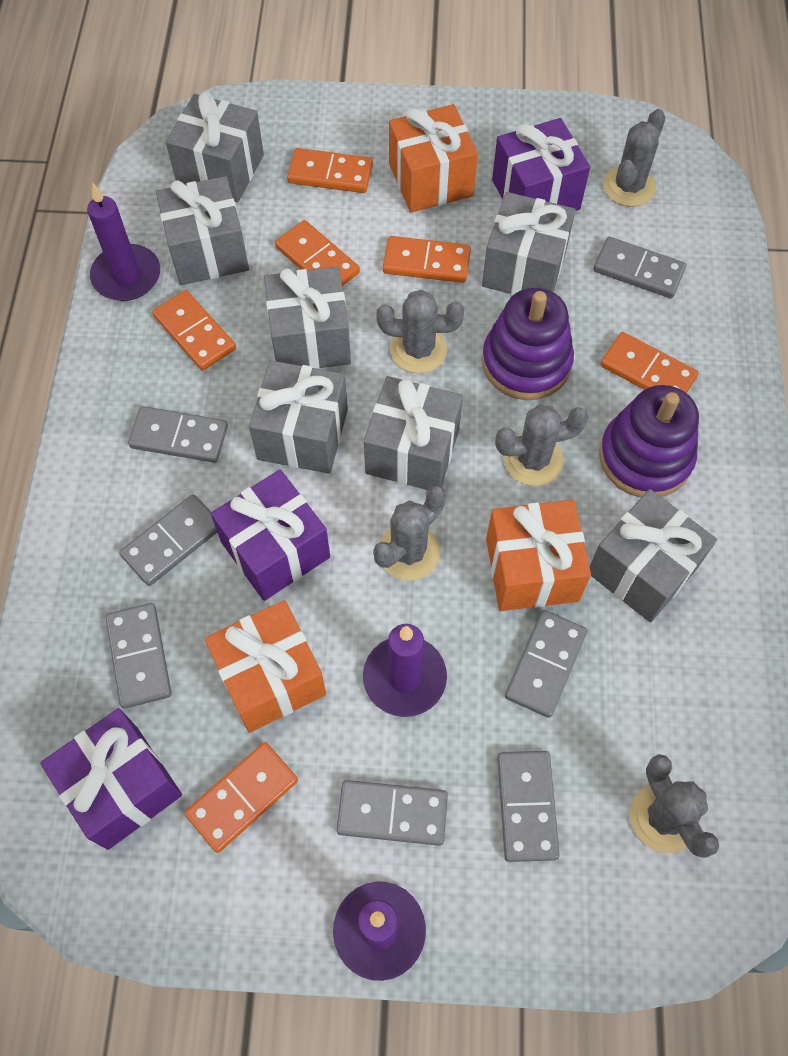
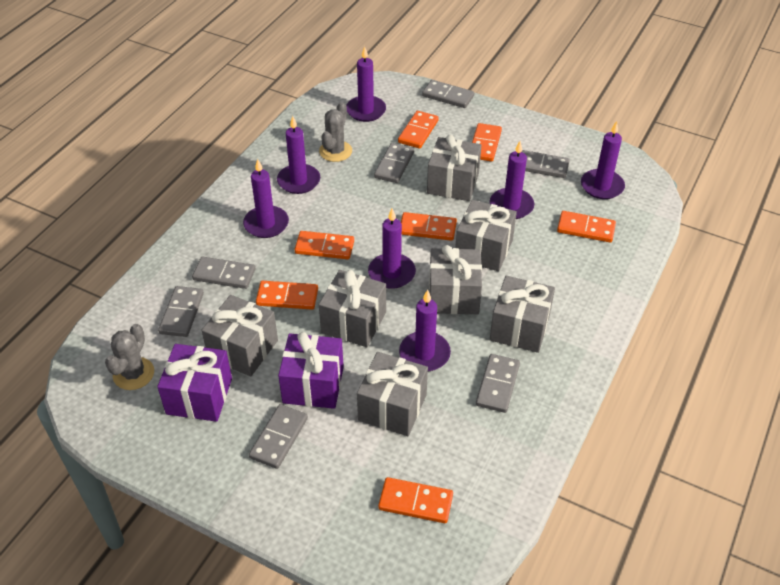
grey cactus: 5 -> 2
orange domino: 6 -> 7
orange gift: 3 -> 0
purple candle: 3 -> 7
purple gift: 3 -> 2
purple stacking toy: 2 -> 0

